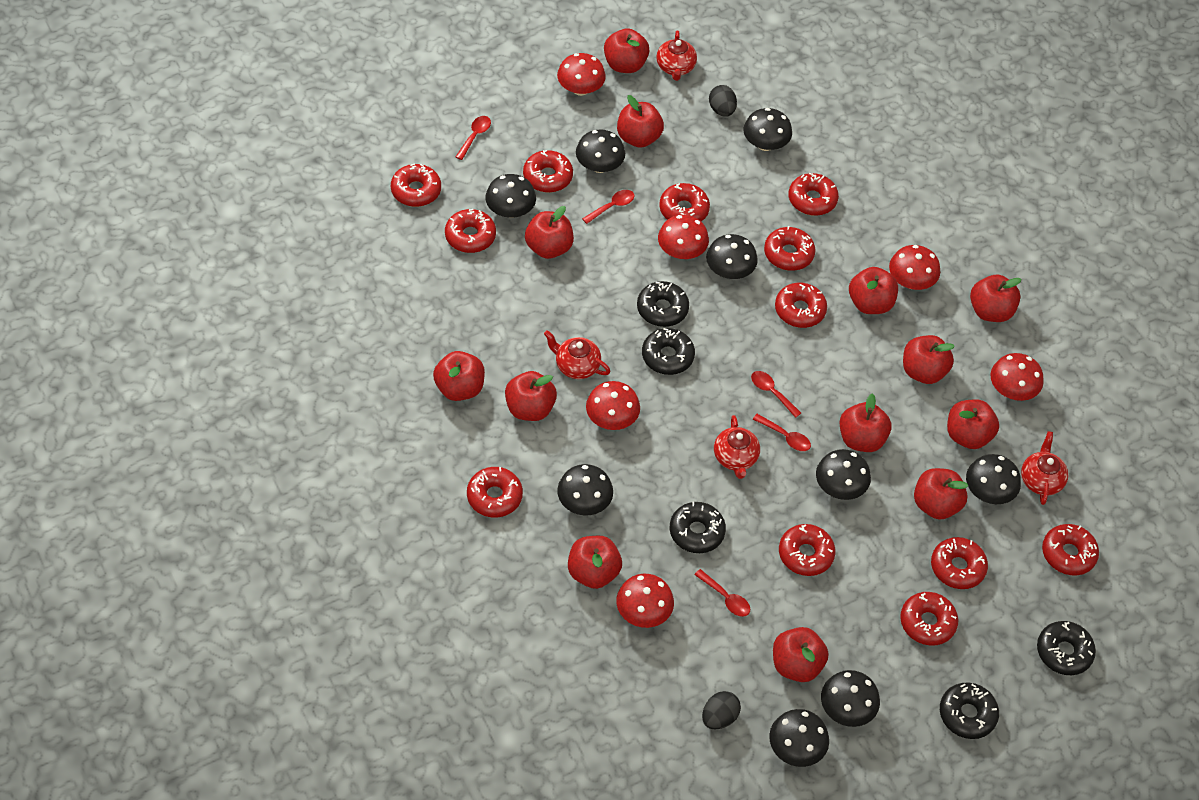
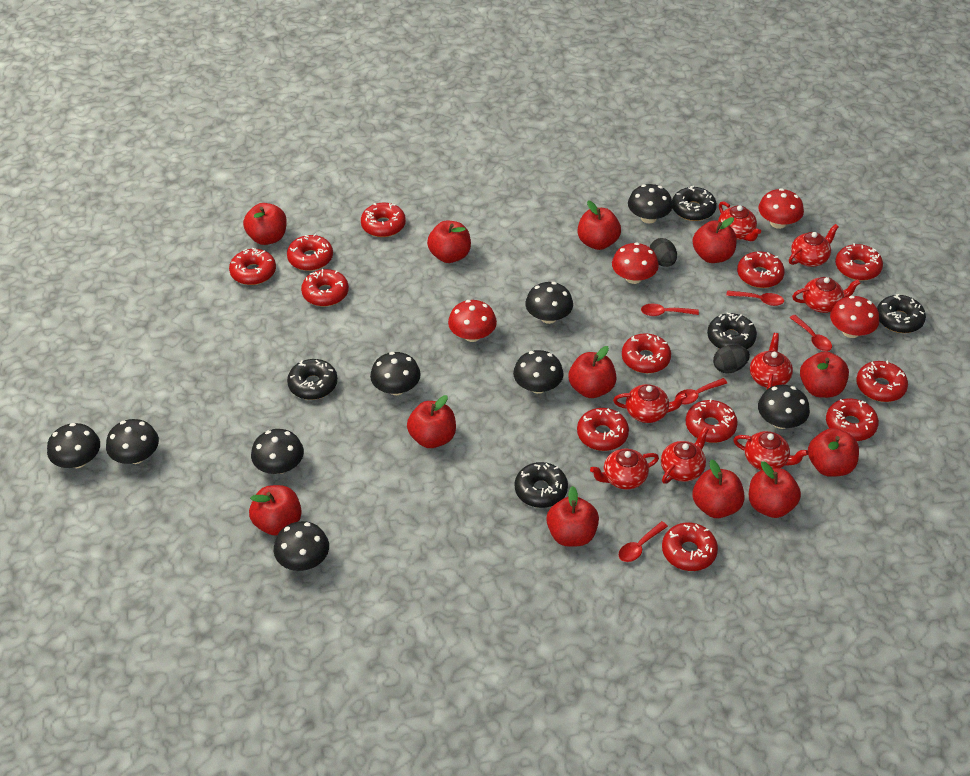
red apple: 13 -> 12
red mushroom: 6 -> 4
red teapot: 4 -> 8

